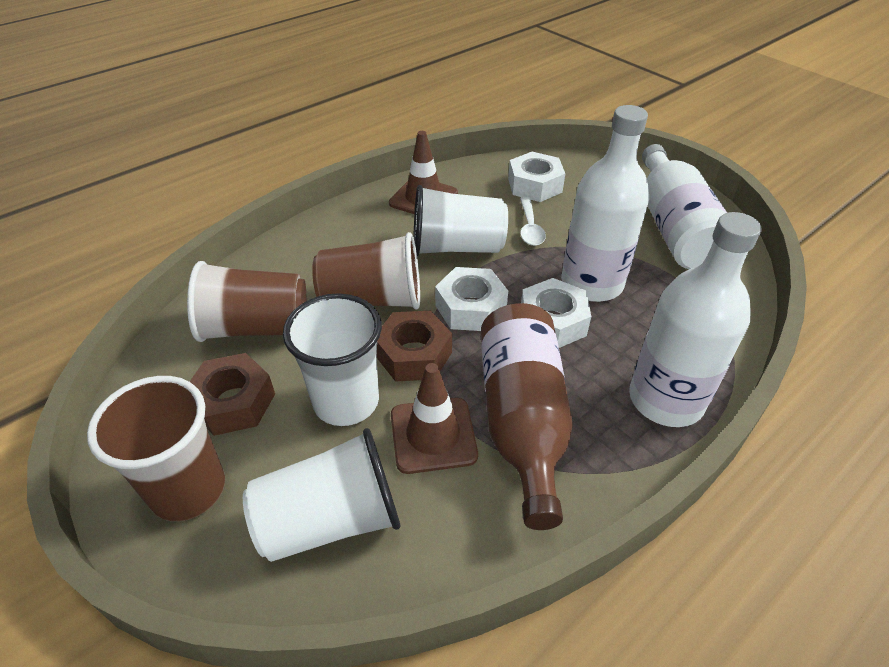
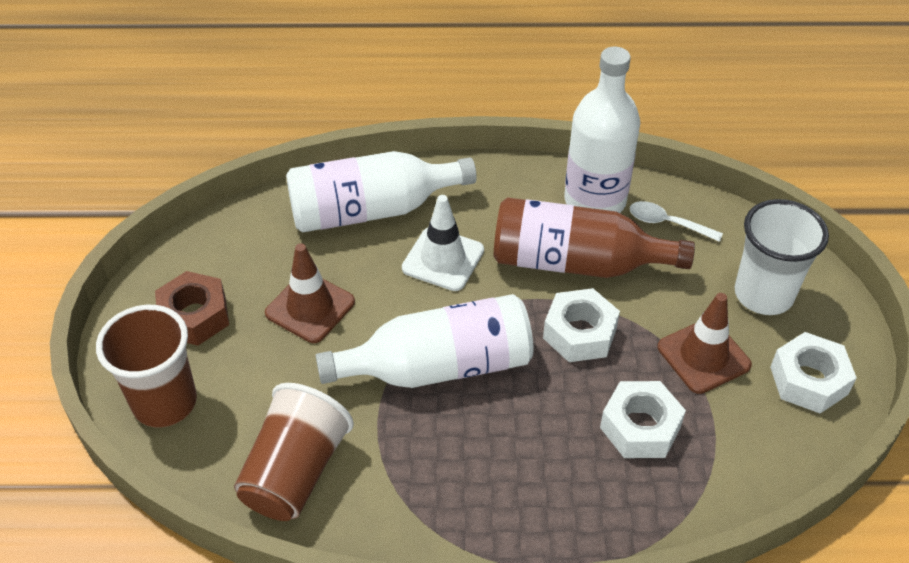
brown cup: 3 -> 2
brown nut: 2 -> 1
white cup: 3 -> 1
white traffic cone: 0 -> 1

